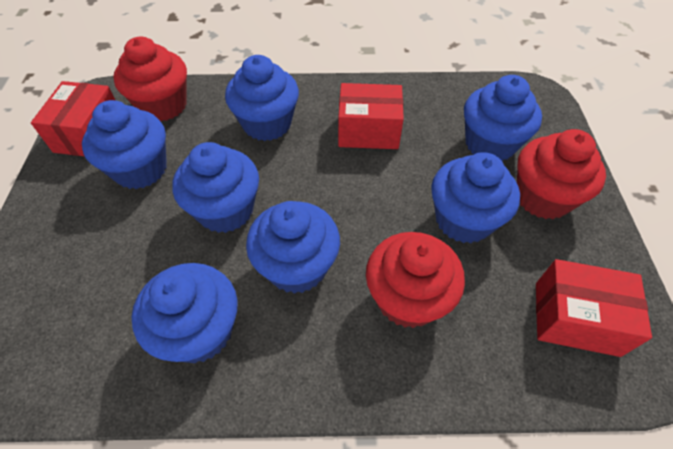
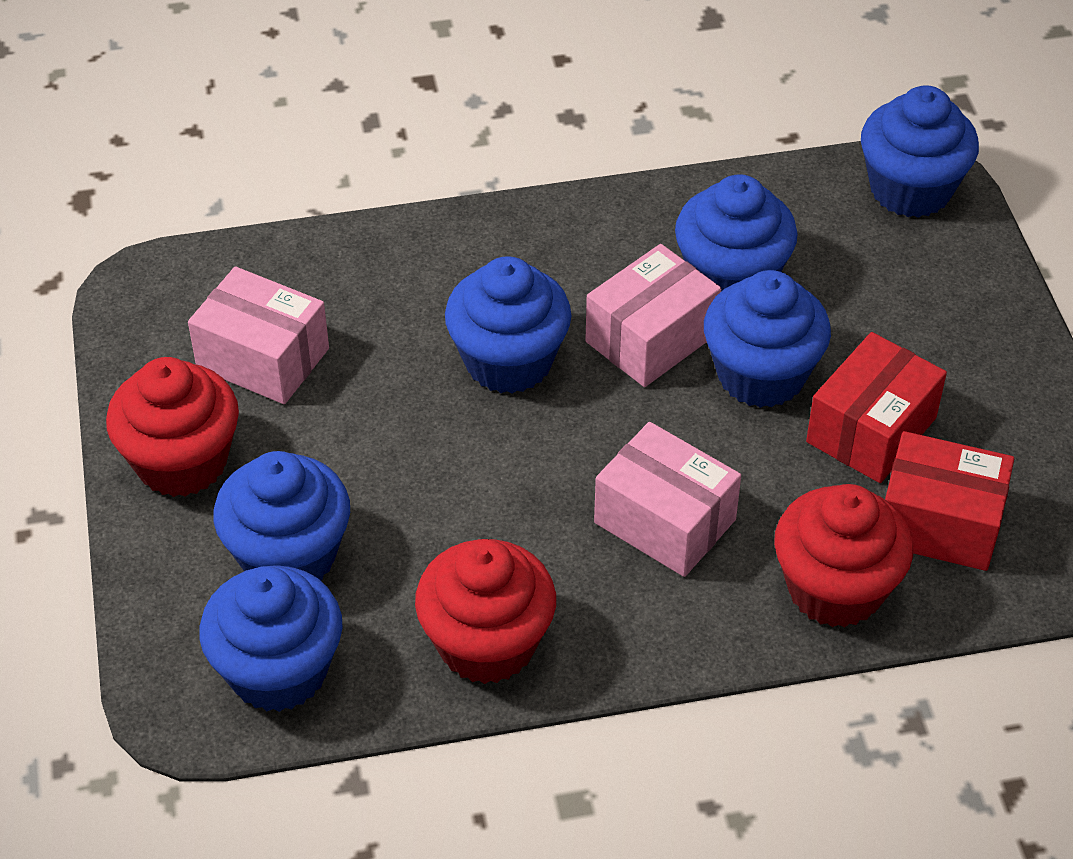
blue cupcake: 7 -> 6
pink box: 0 -> 3
red box: 3 -> 2

